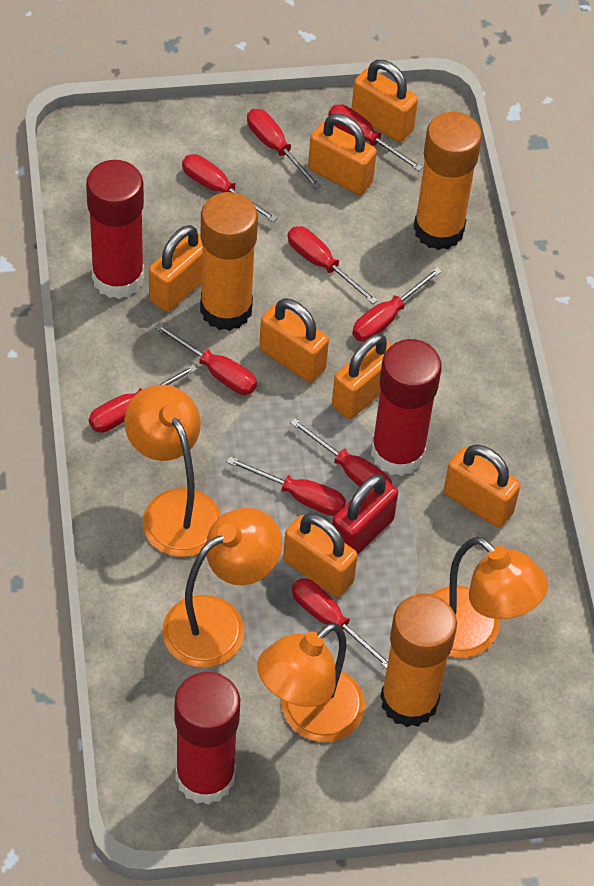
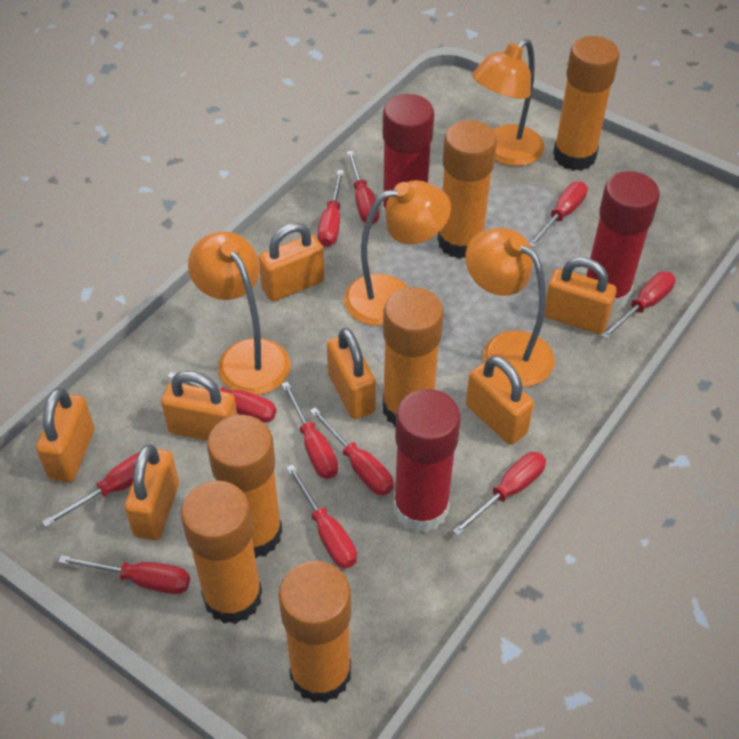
orange glue stick: 3 -> 6
red padlock: 1 -> 0
red screwdriver: 10 -> 11

